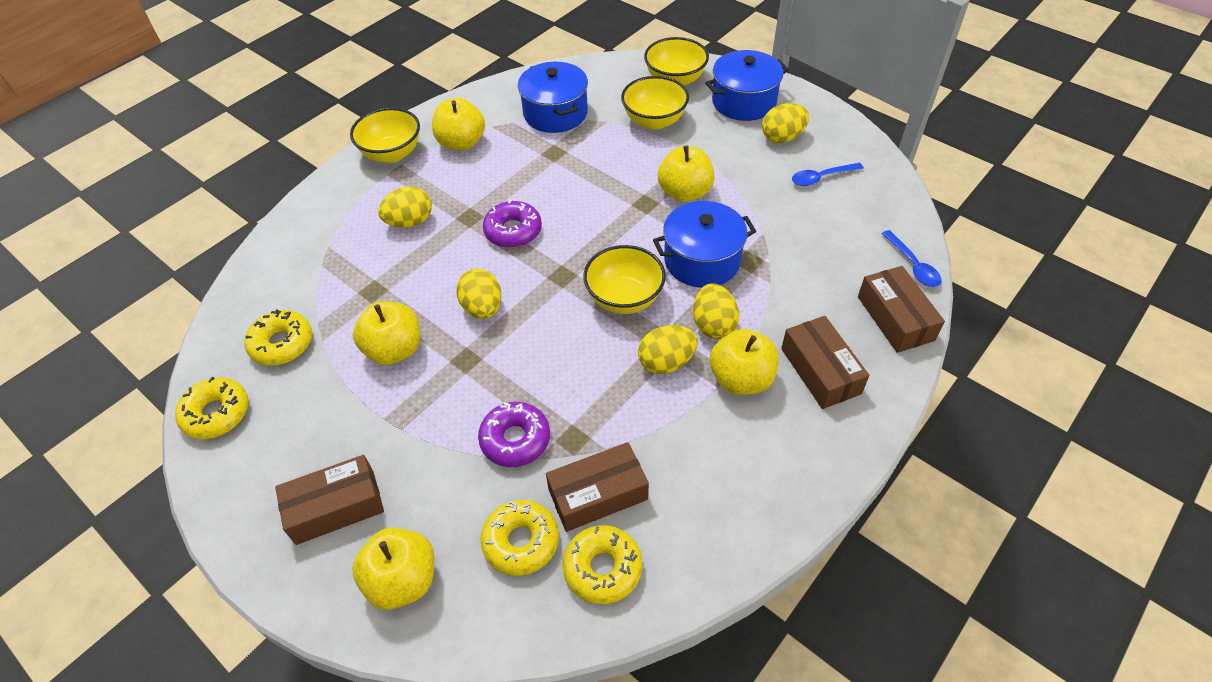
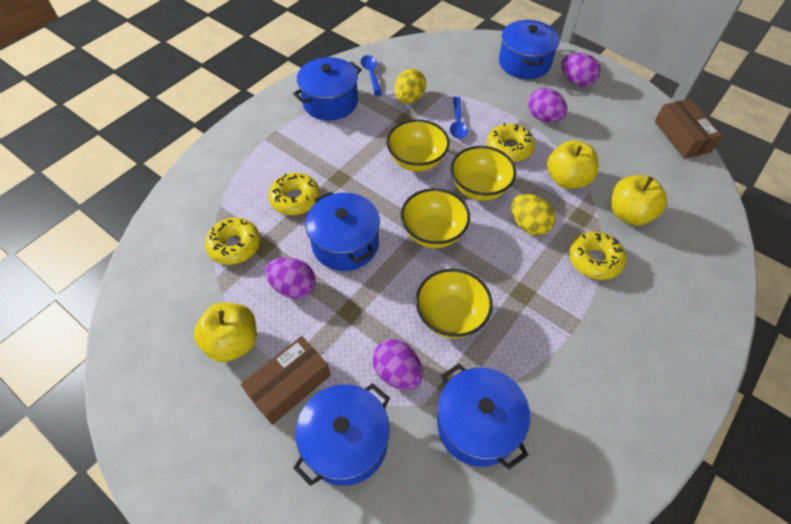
blue pot: 3 -> 5
brown box: 4 -> 2
purple donut: 2 -> 0
purple egg: 0 -> 4
yellow apple: 5 -> 3
yellow egg: 5 -> 2

